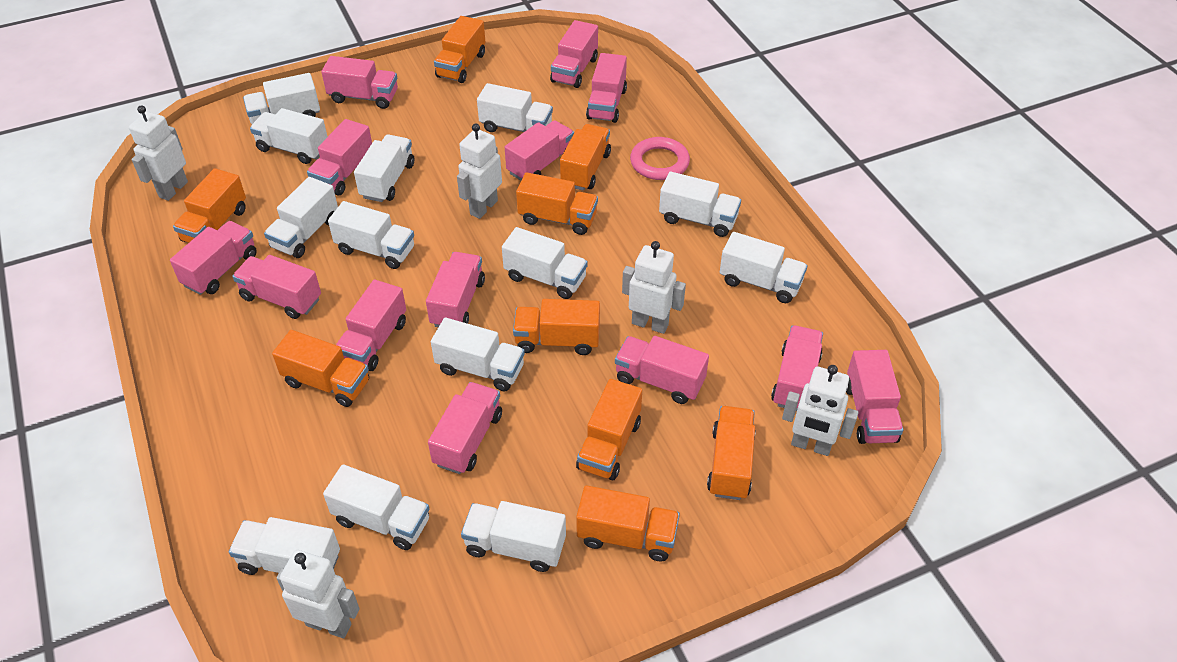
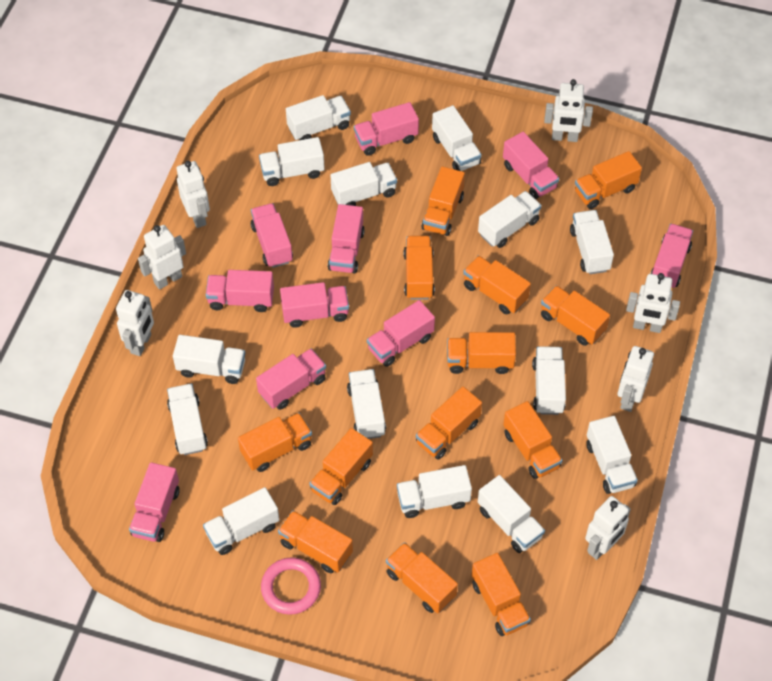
orange truck: 9 -> 13
pink truck: 13 -> 10
white robot: 5 -> 7
white truck: 13 -> 14

